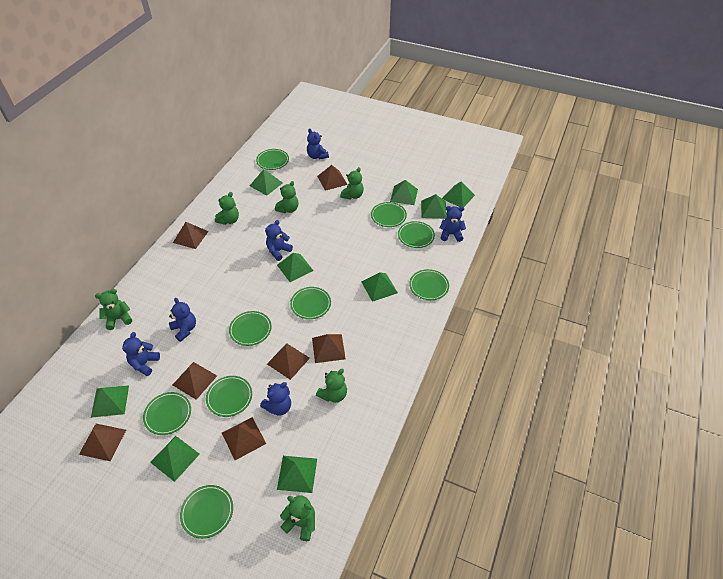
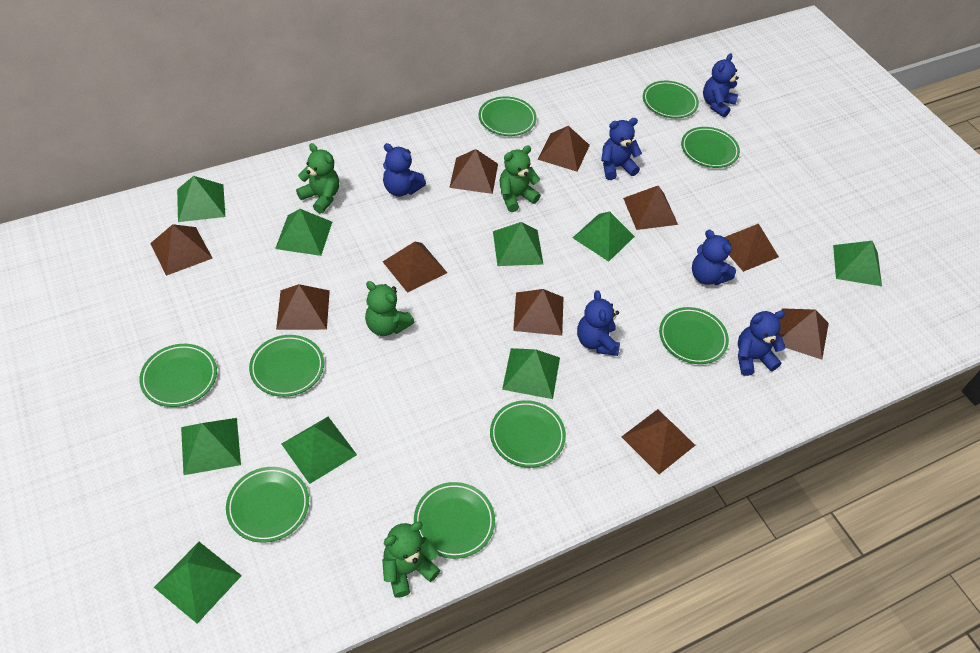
brown pyramid: 7 -> 10
green teddy bear: 6 -> 4

